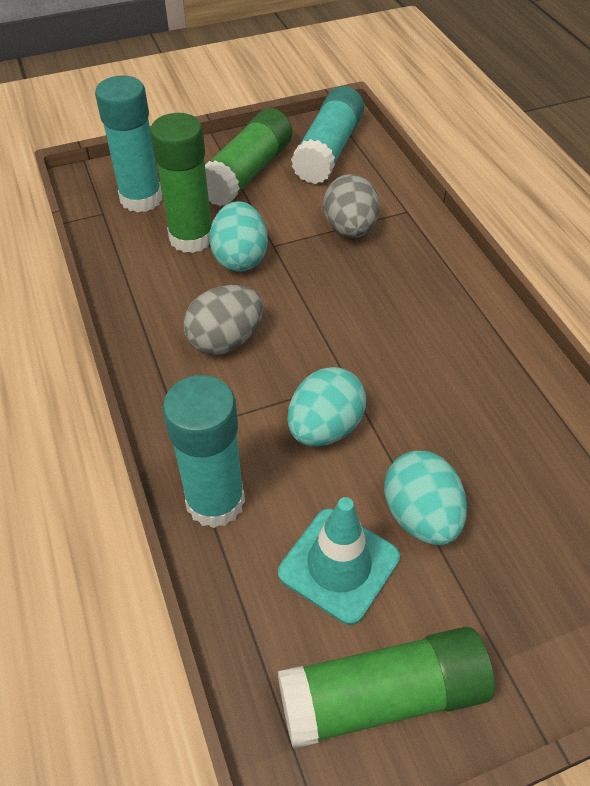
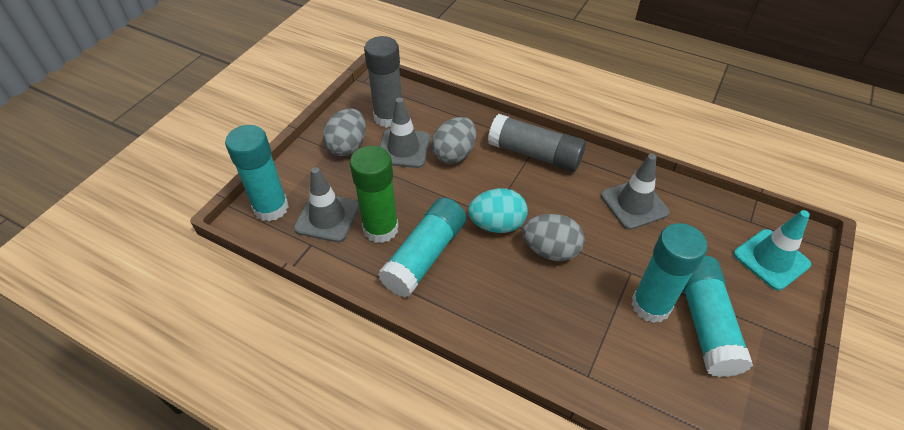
green glue stick: 3 -> 1
grey egg: 2 -> 3
grey glue stick: 0 -> 2
grey traffic cone: 0 -> 3
turquoise egg: 3 -> 1
turquoise glue stick: 3 -> 4

